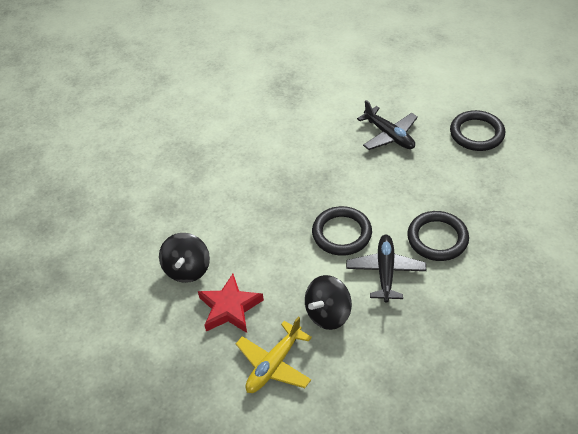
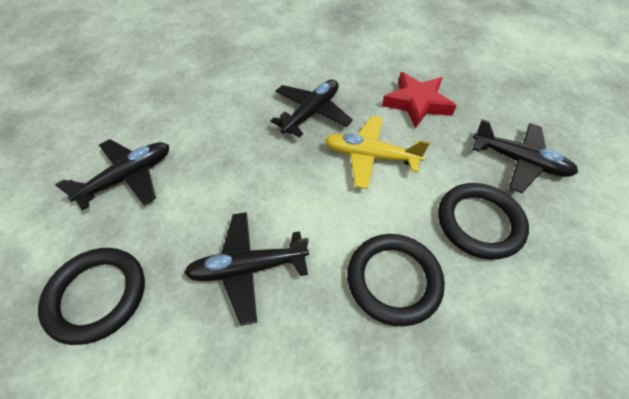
black plane: 2 -> 4
black spinning top: 2 -> 0

